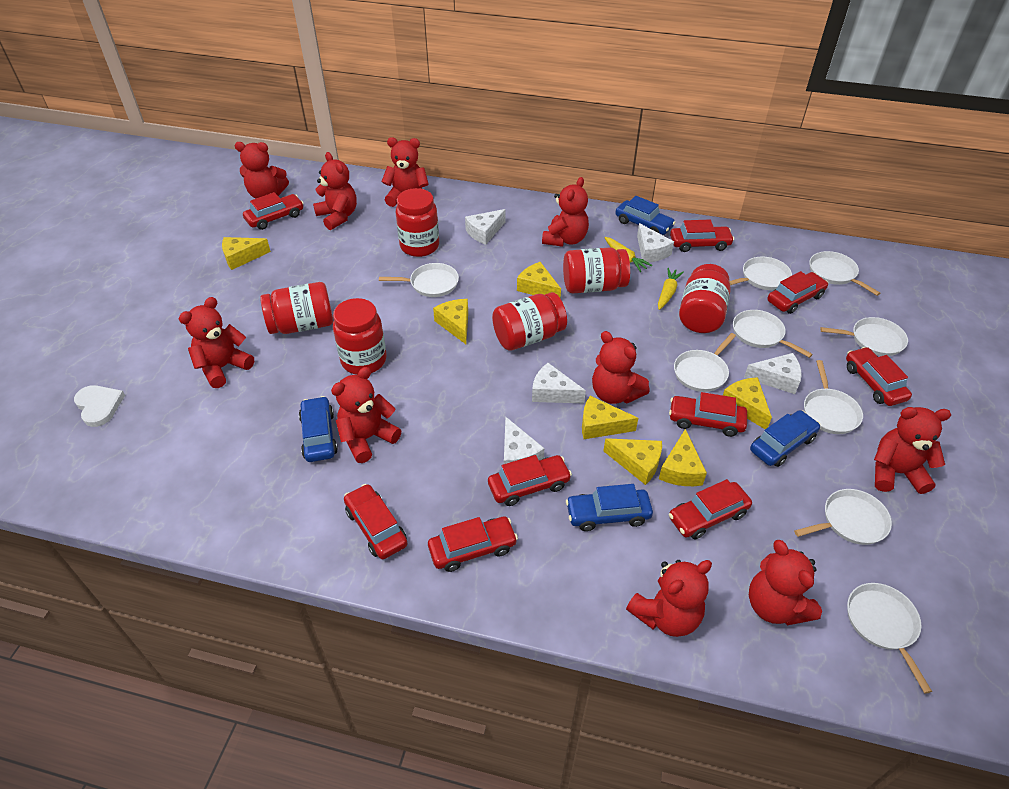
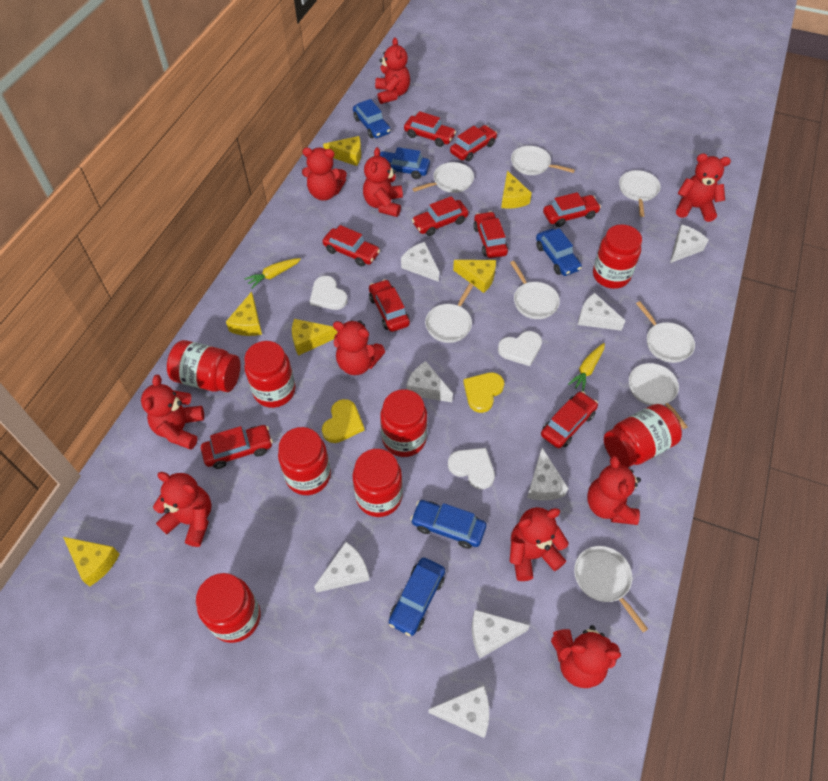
blue car: 4 -> 5
red jar: 6 -> 8
white cheese: 5 -> 8
white heart: 1 -> 3
white pan: 9 -> 8
yellow cheese: 7 -> 6
yellow heart: 0 -> 2

